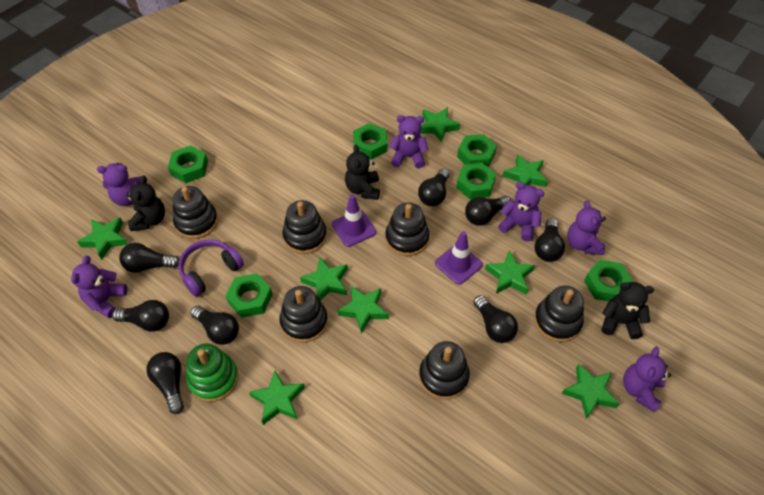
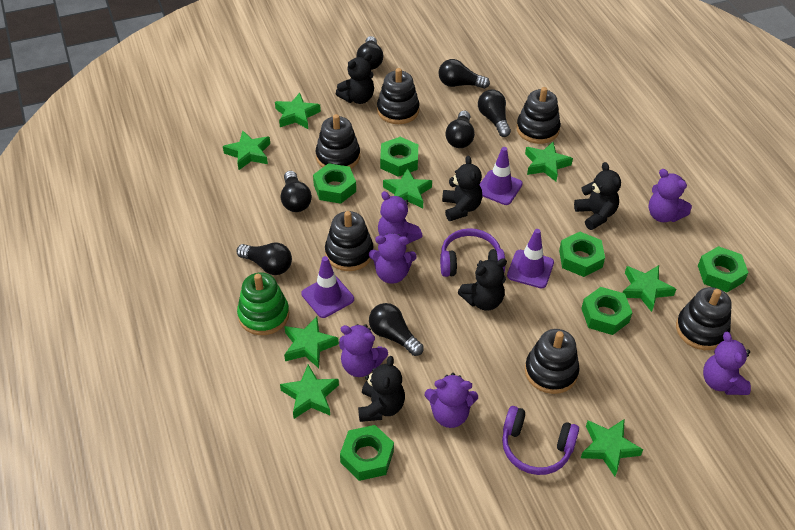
black light bulb: 8 -> 7
black teddy bear: 3 -> 5
purple headphones: 1 -> 2
purple traffic cone: 2 -> 3

